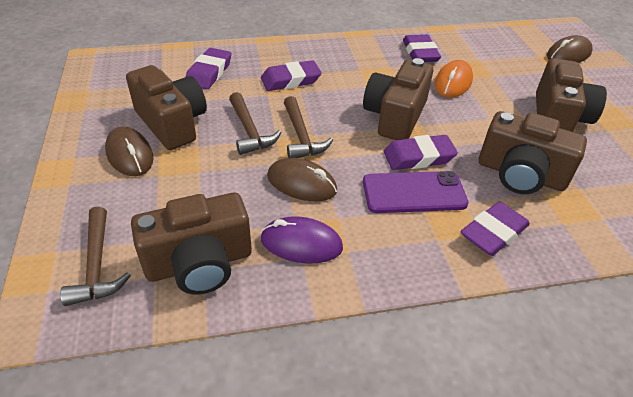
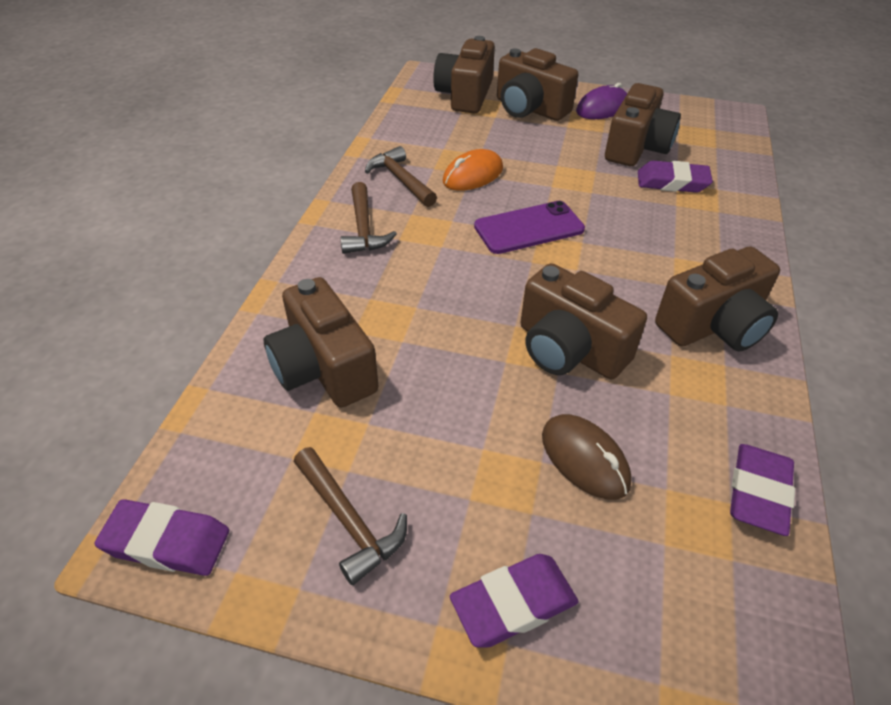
brown camera: 5 -> 6
brown mouse: 3 -> 1
purple eraser: 5 -> 4

